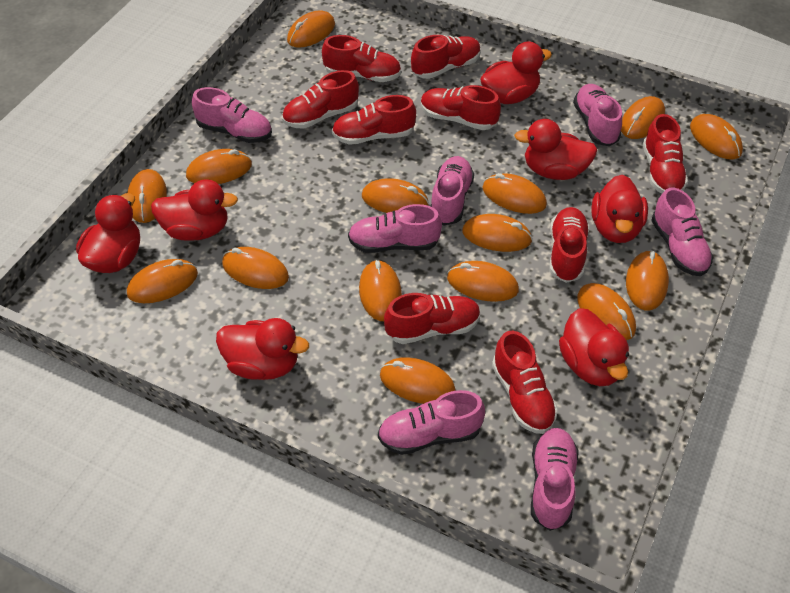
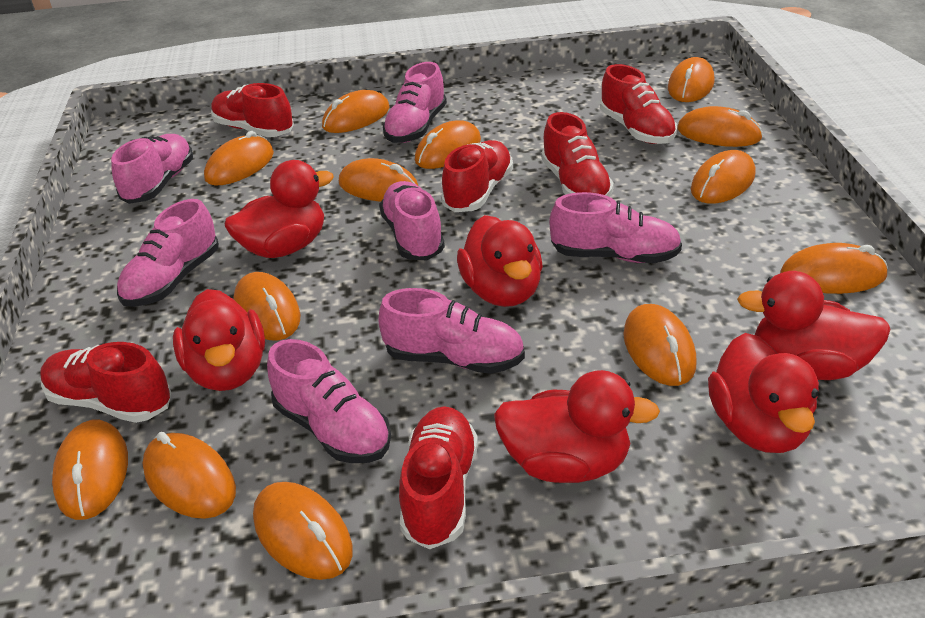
orange mouse: 15 -> 13
red duck: 7 -> 6
red shoe: 9 -> 6

